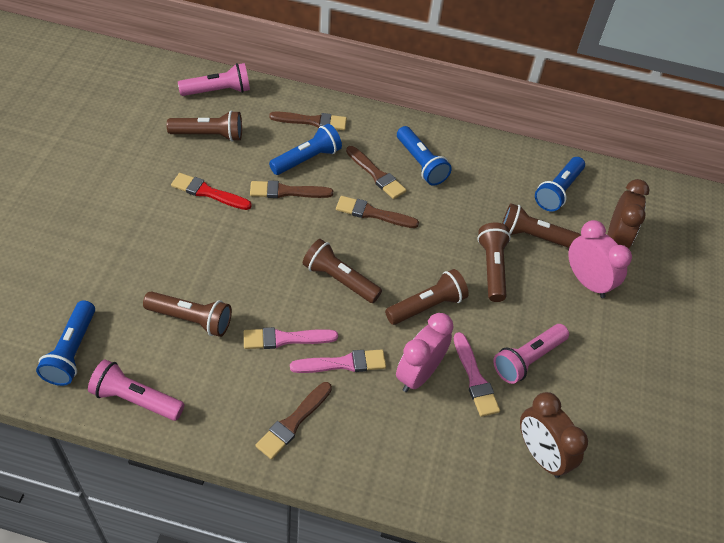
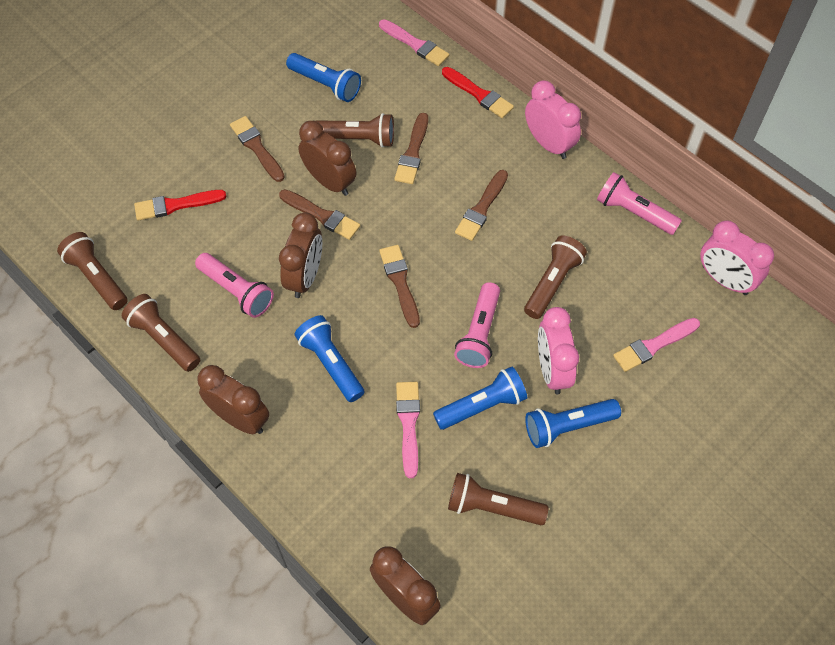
brown clock: 2 -> 4
brown flashlight: 6 -> 5
pink clock: 2 -> 3
red brush: 1 -> 2

